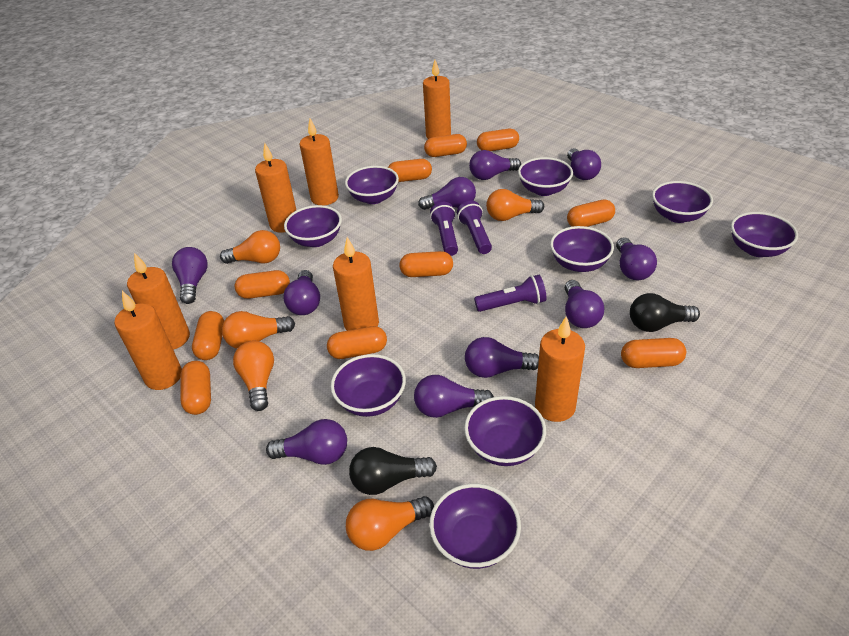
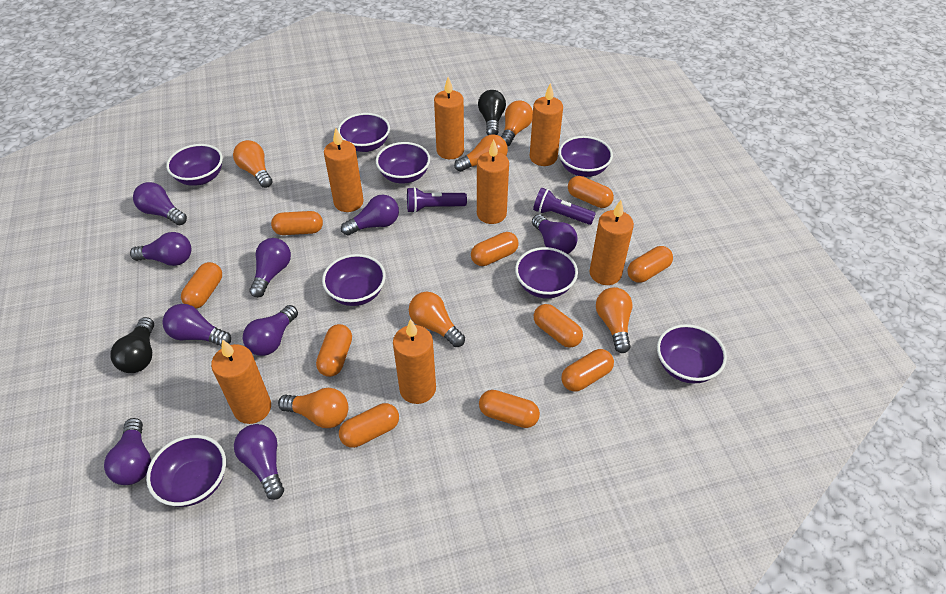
orange light bulb: 5 -> 6
purple bowl: 9 -> 8
purple flashlight: 3 -> 2
purple light bulb: 10 -> 9

